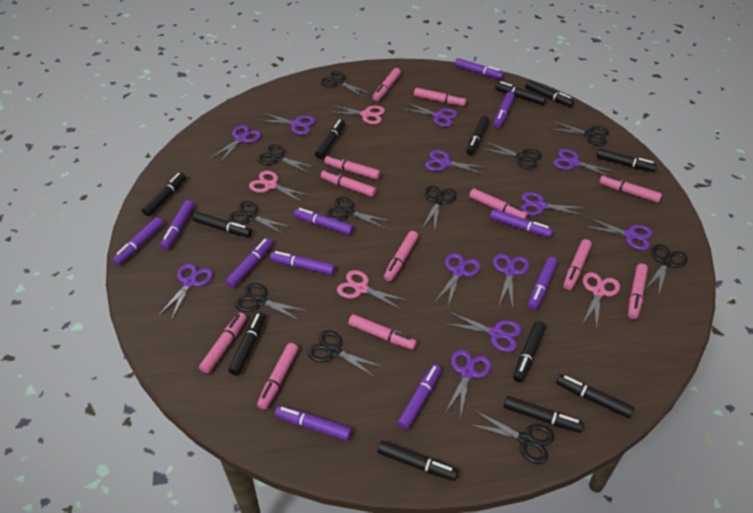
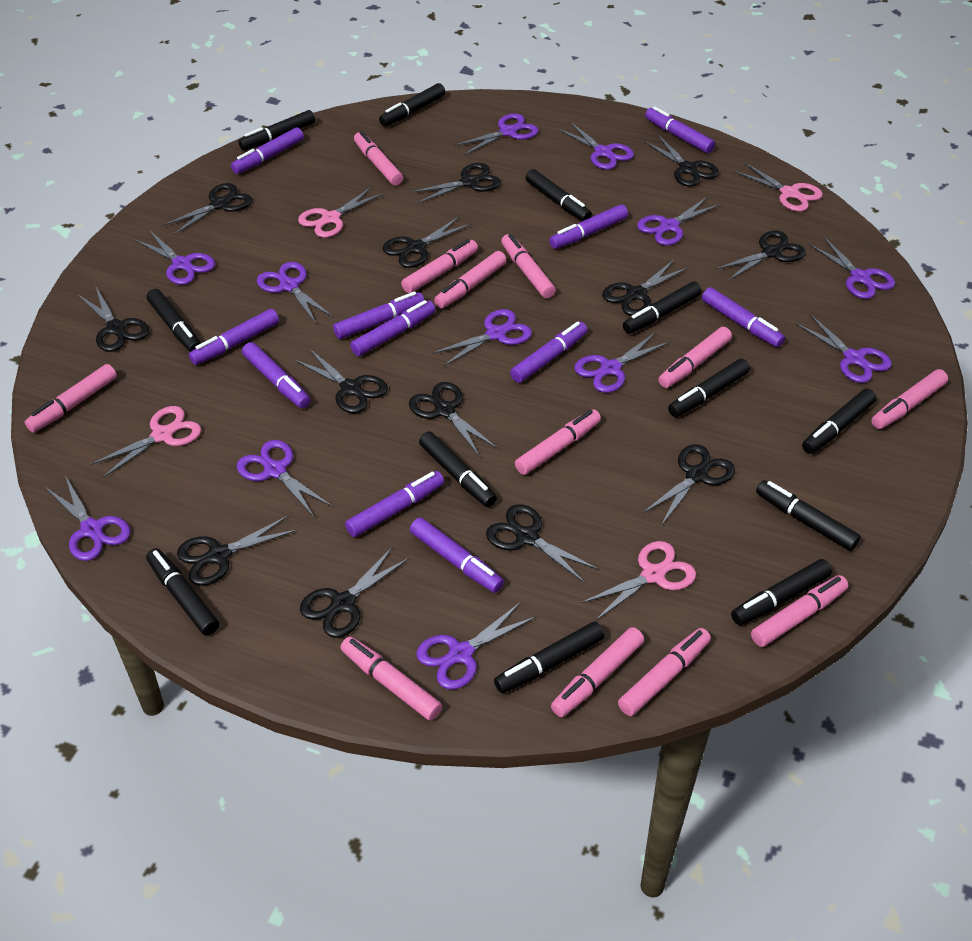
black scissors: 11 -> 13

